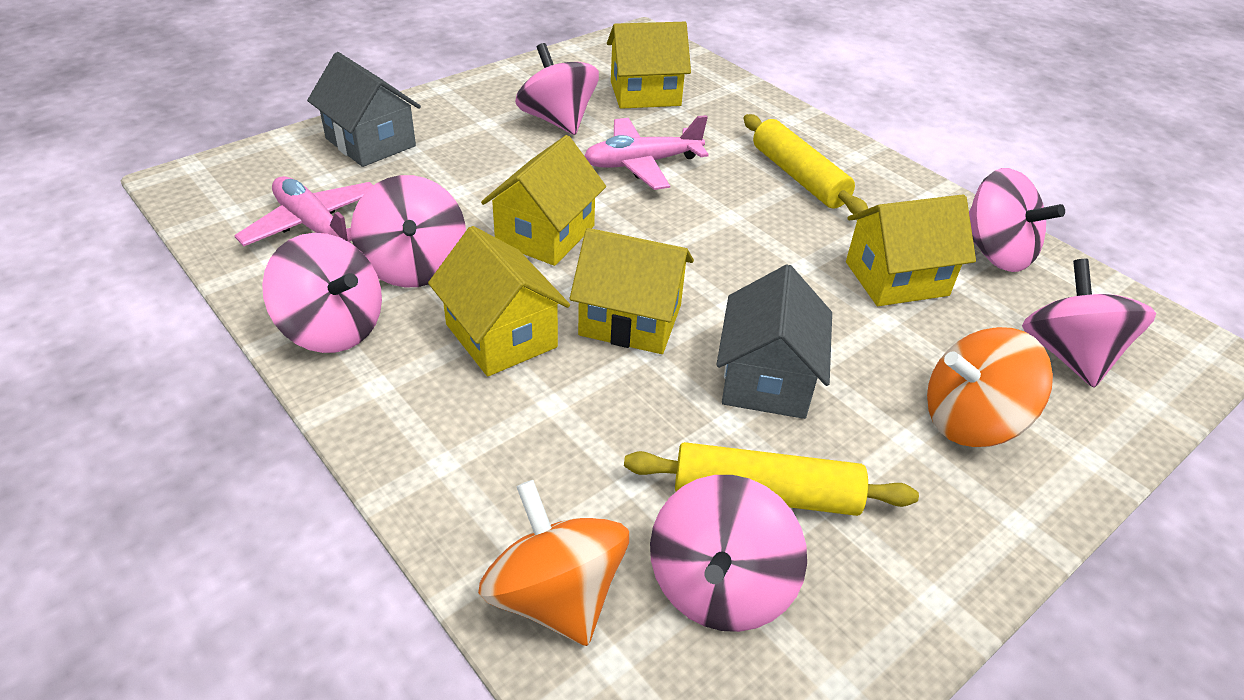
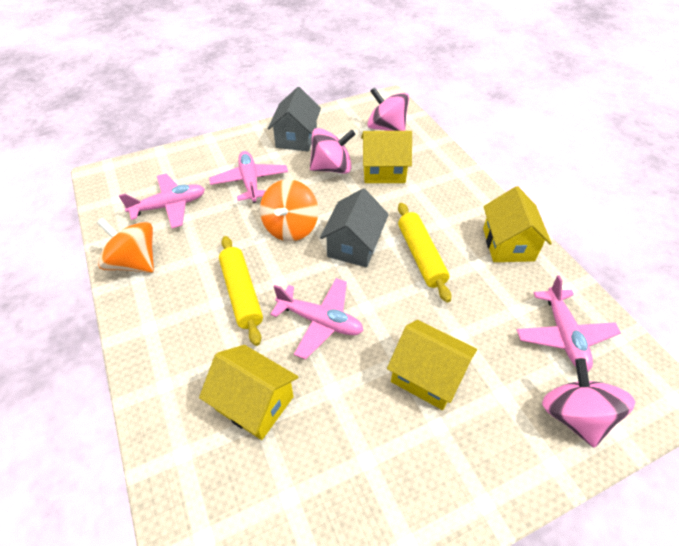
pink plane: 2 -> 4
pink spinning top: 6 -> 3
yellow house: 5 -> 4

